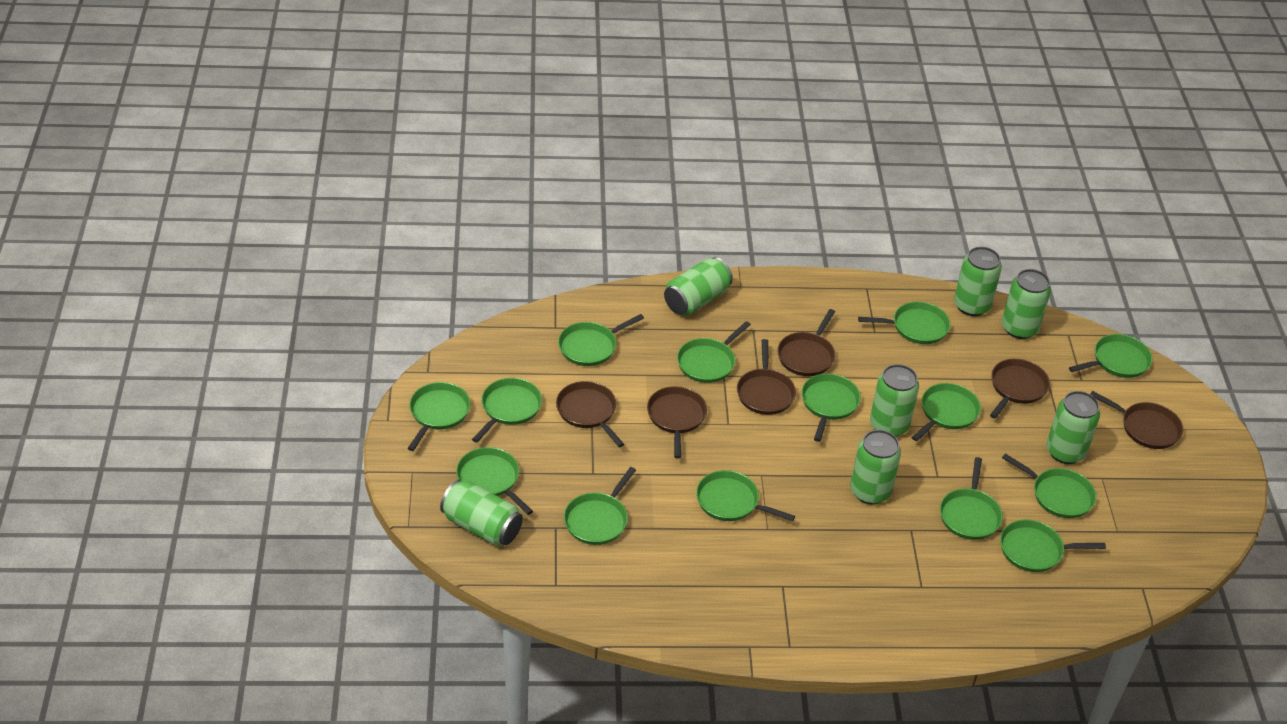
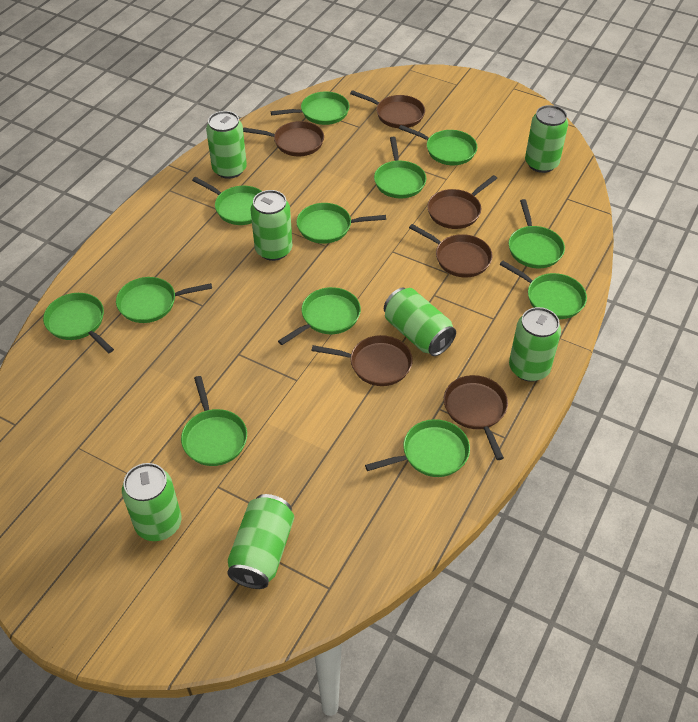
green pan: 14 -> 12

